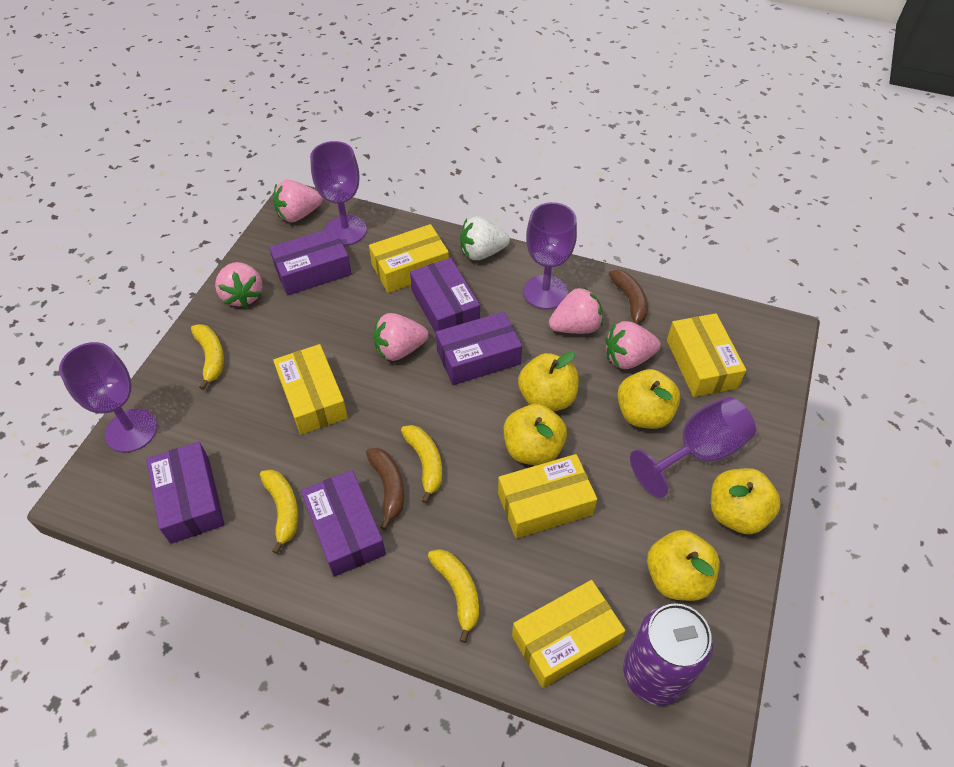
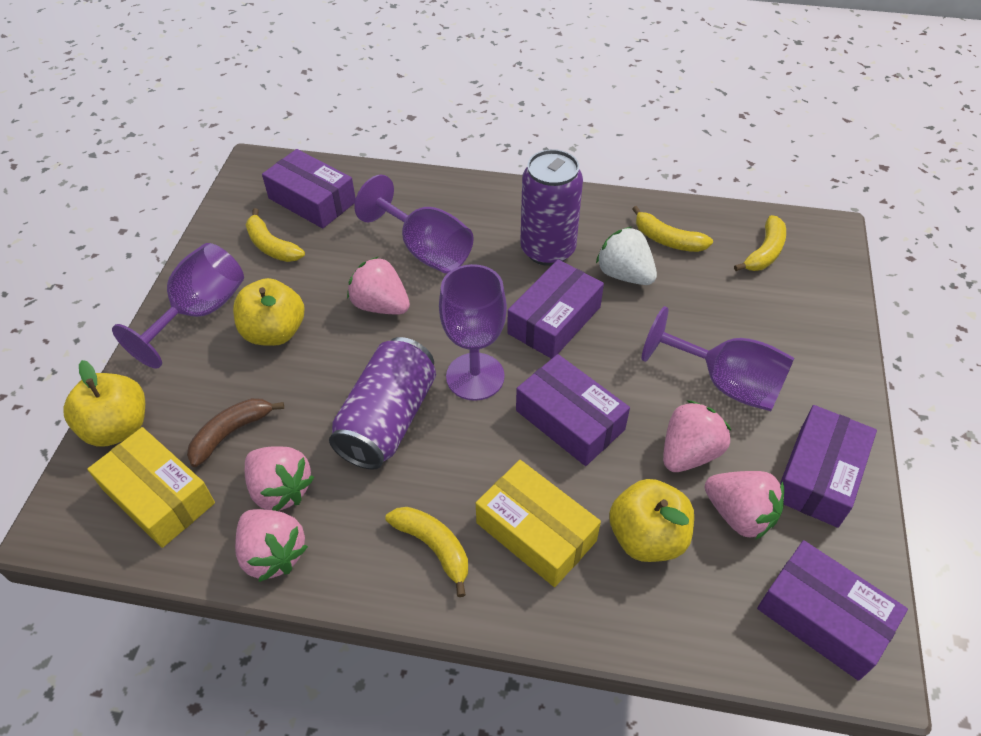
brown banana: 2 -> 1
purple can: 1 -> 2
yellow apple: 5 -> 3
yellow box: 5 -> 2

